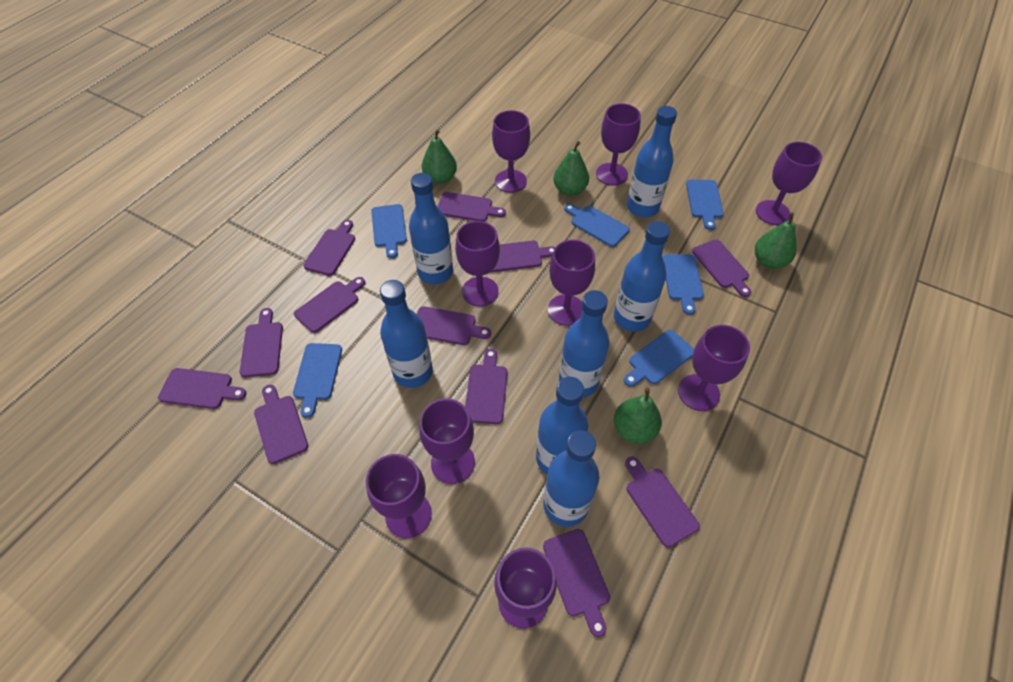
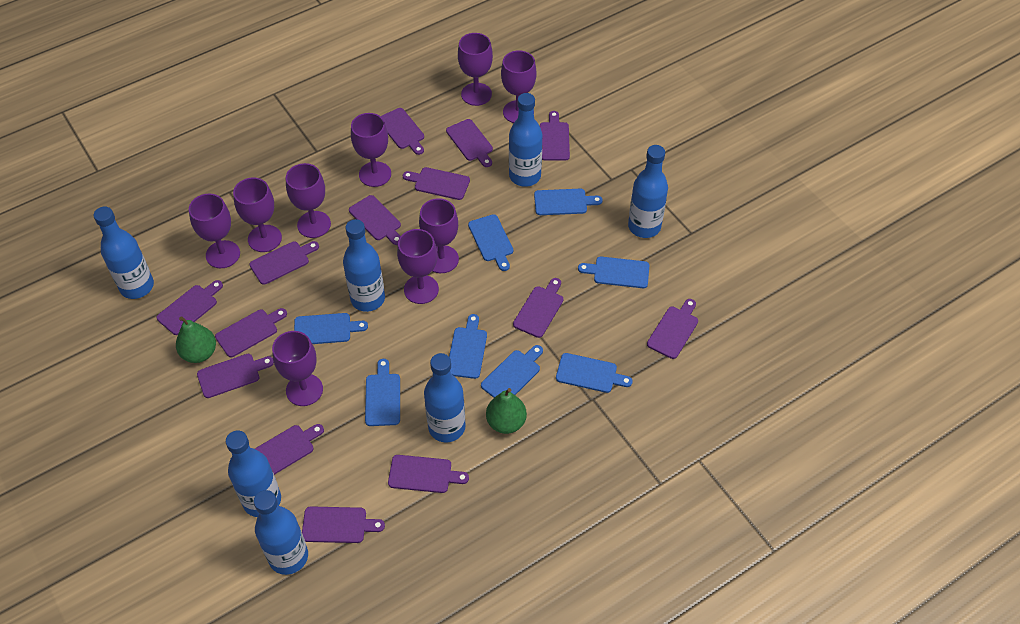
blue cutting board: 6 -> 8
green pear: 4 -> 2
purple cutting board: 12 -> 14

